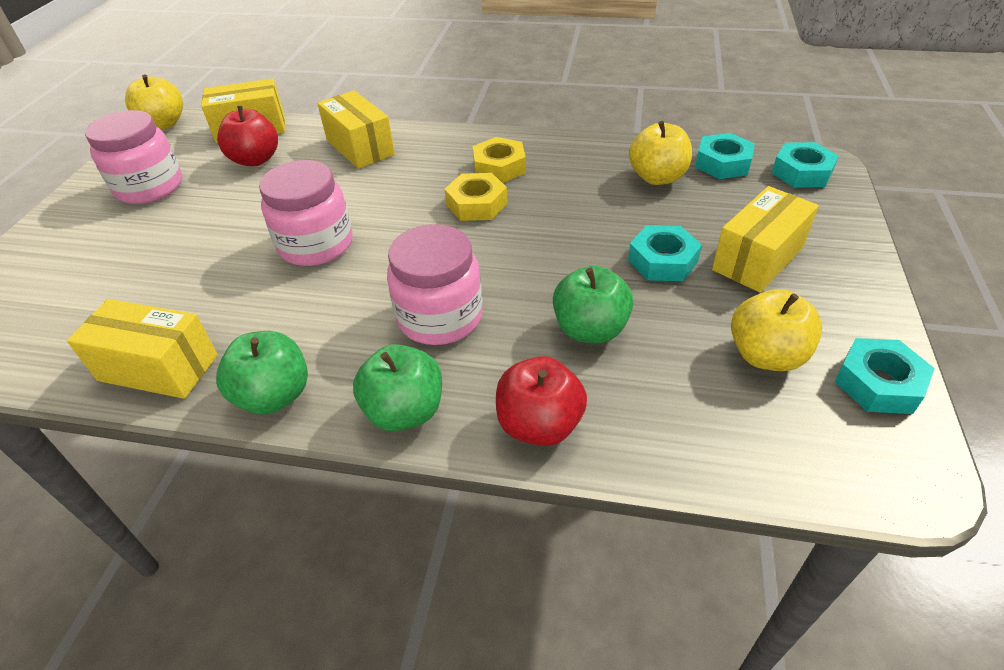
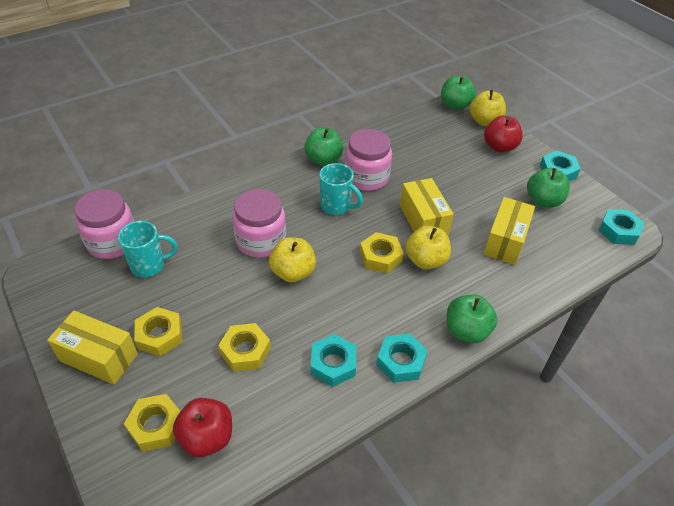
green apple: 3 -> 4
turquoise mug: 0 -> 2
yellow box: 4 -> 3
yellow nut: 2 -> 4

